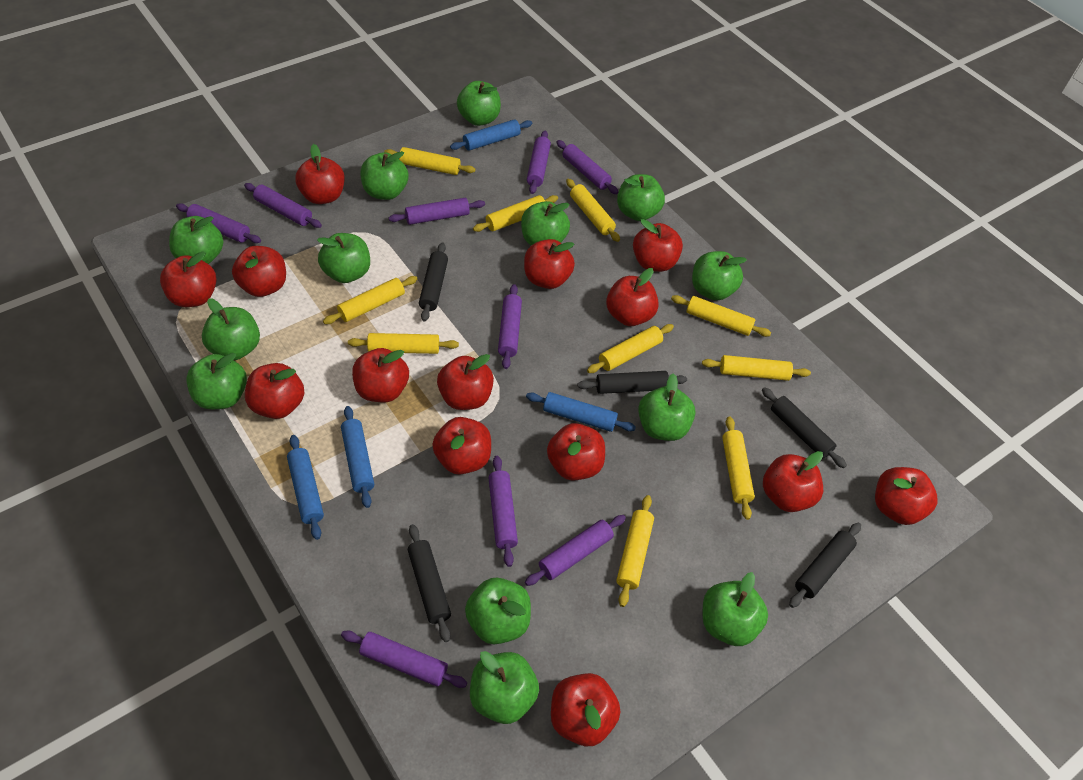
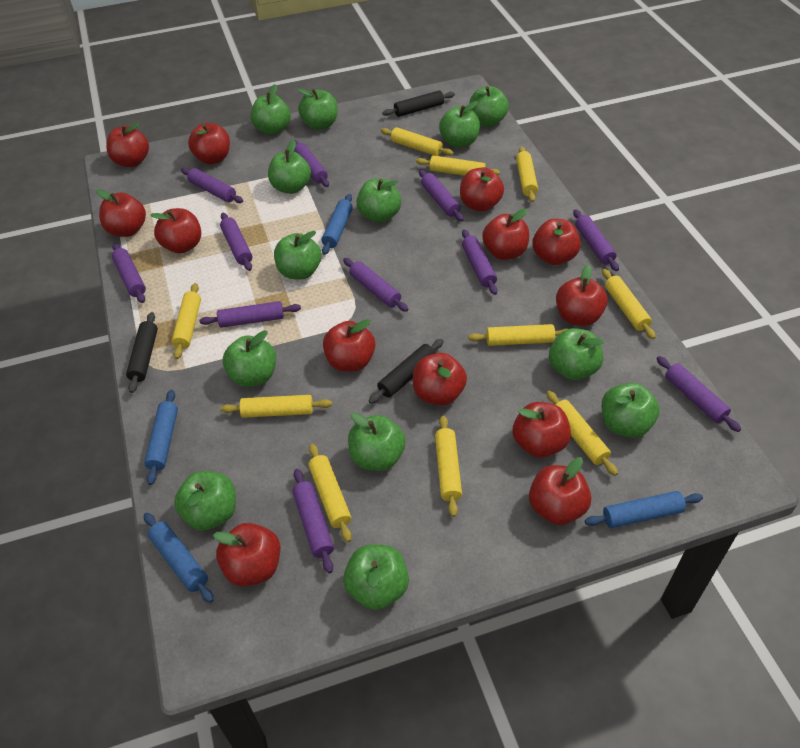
black rolling pin: 5 -> 3
purple rolling pin: 9 -> 11
red apple: 14 -> 13

